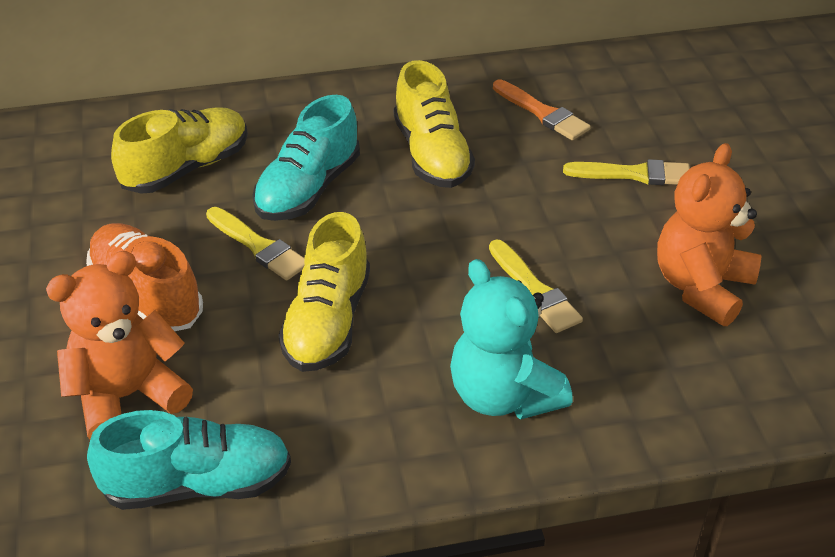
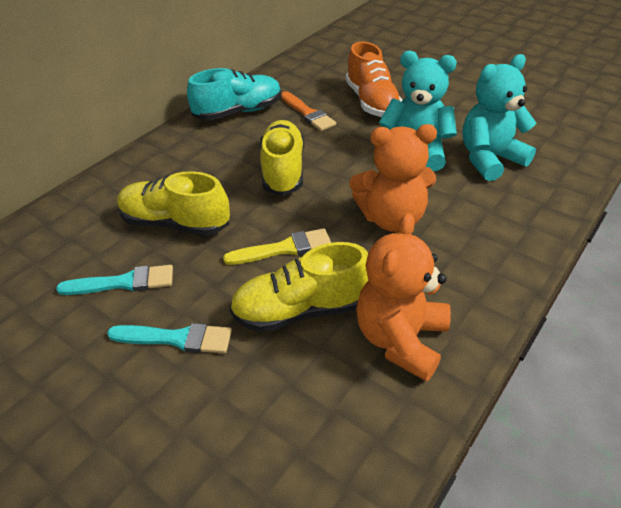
turquoise brush: 0 -> 2
turquoise shoe: 2 -> 1
turquoise teddy bear: 1 -> 2
yellow brush: 3 -> 1

